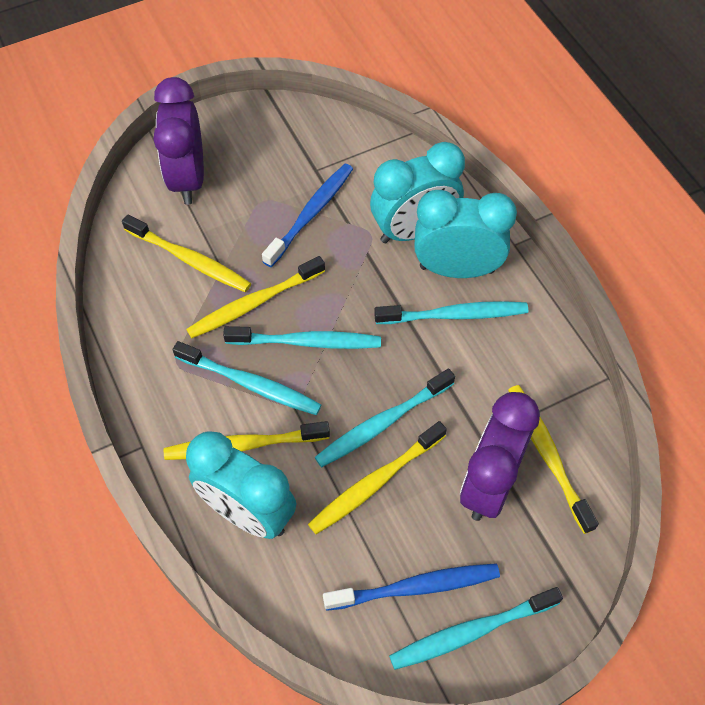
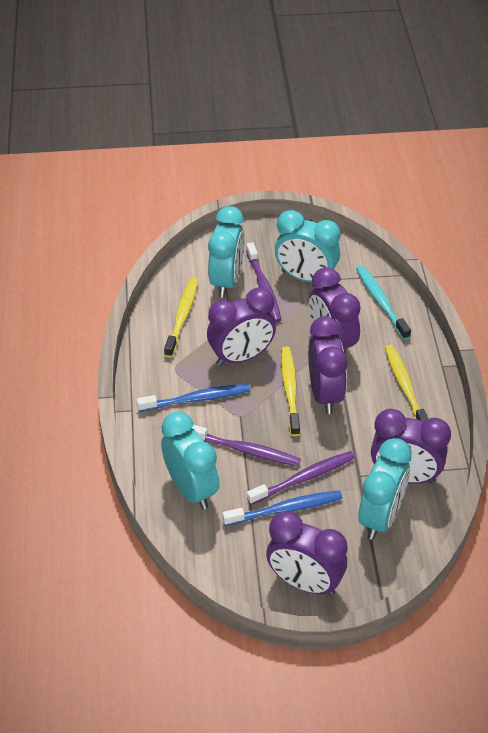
purple clock: 2 -> 5
purple toothbrush: 0 -> 3
turquoise clock: 3 -> 4
turquoise toothbrush: 5 -> 1
yellow toothbrush: 5 -> 3

